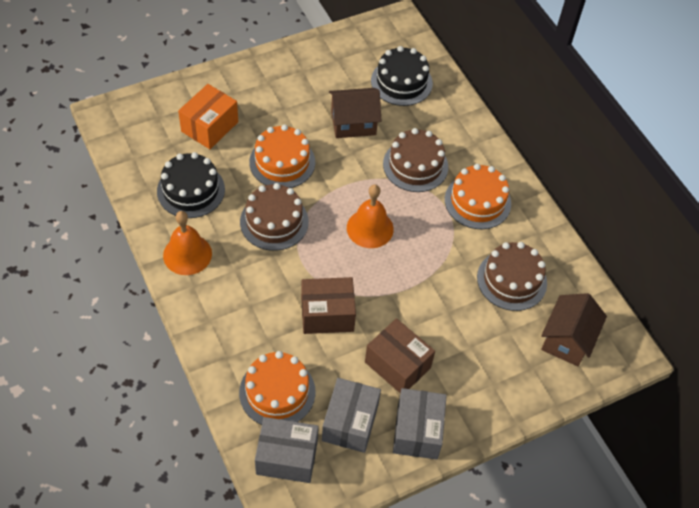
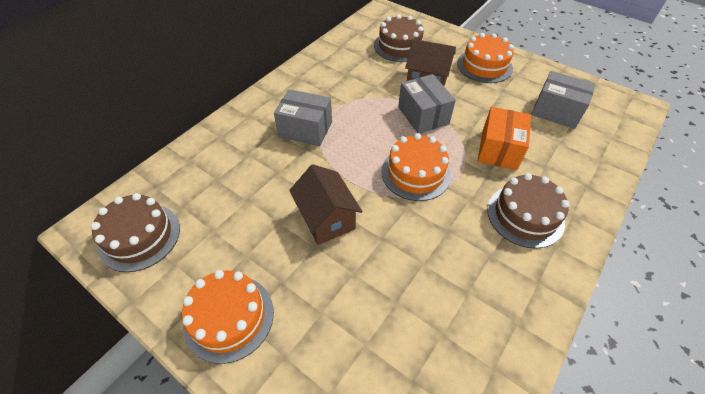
black cake: 2 -> 0
brown box: 2 -> 0
orange bell: 2 -> 0

